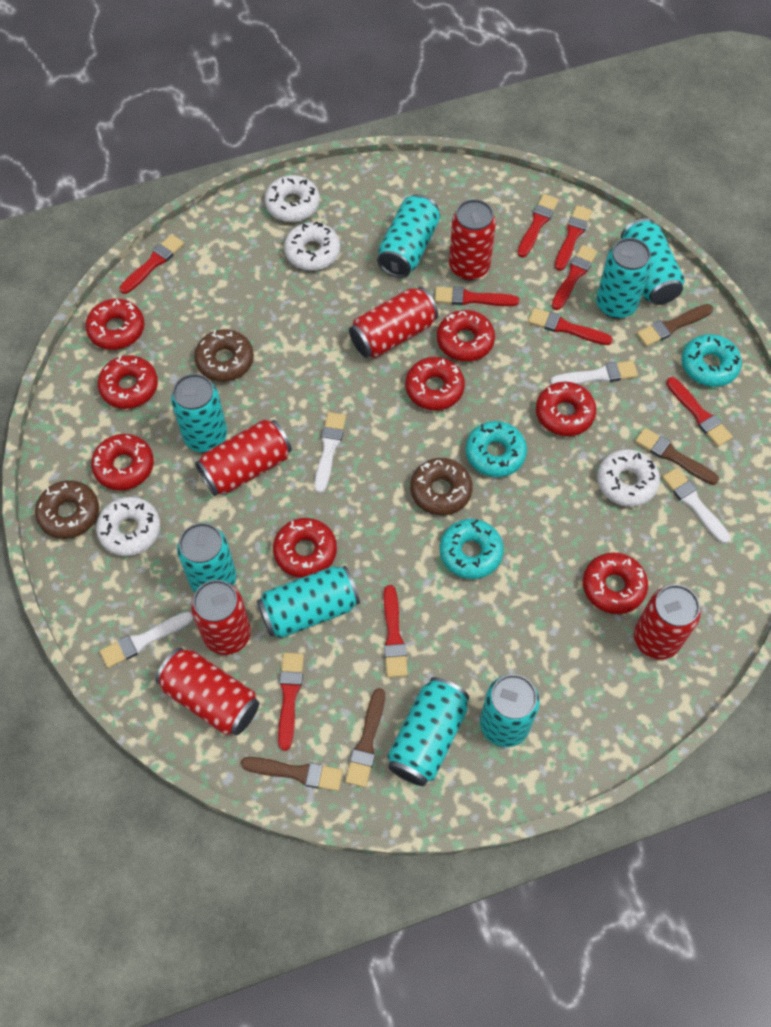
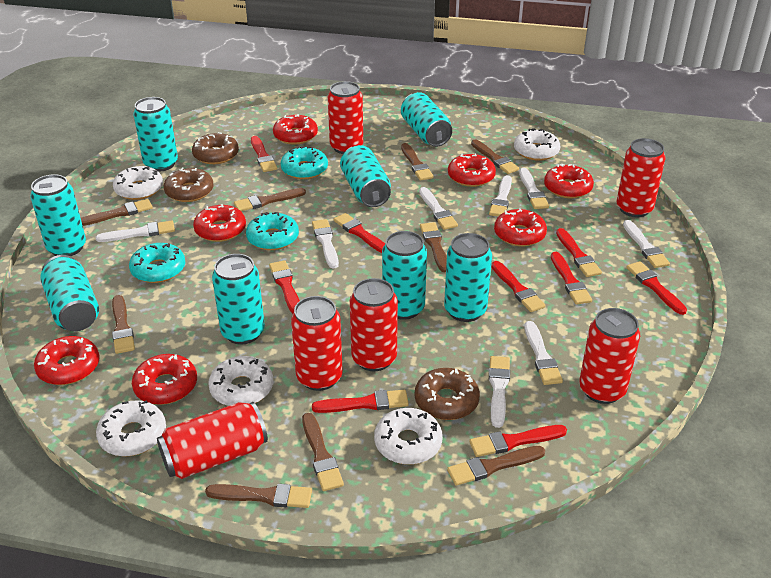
brown brush: 4 -> 9
red donut: 8 -> 7
white brush: 4 -> 8
white donut: 4 -> 5

